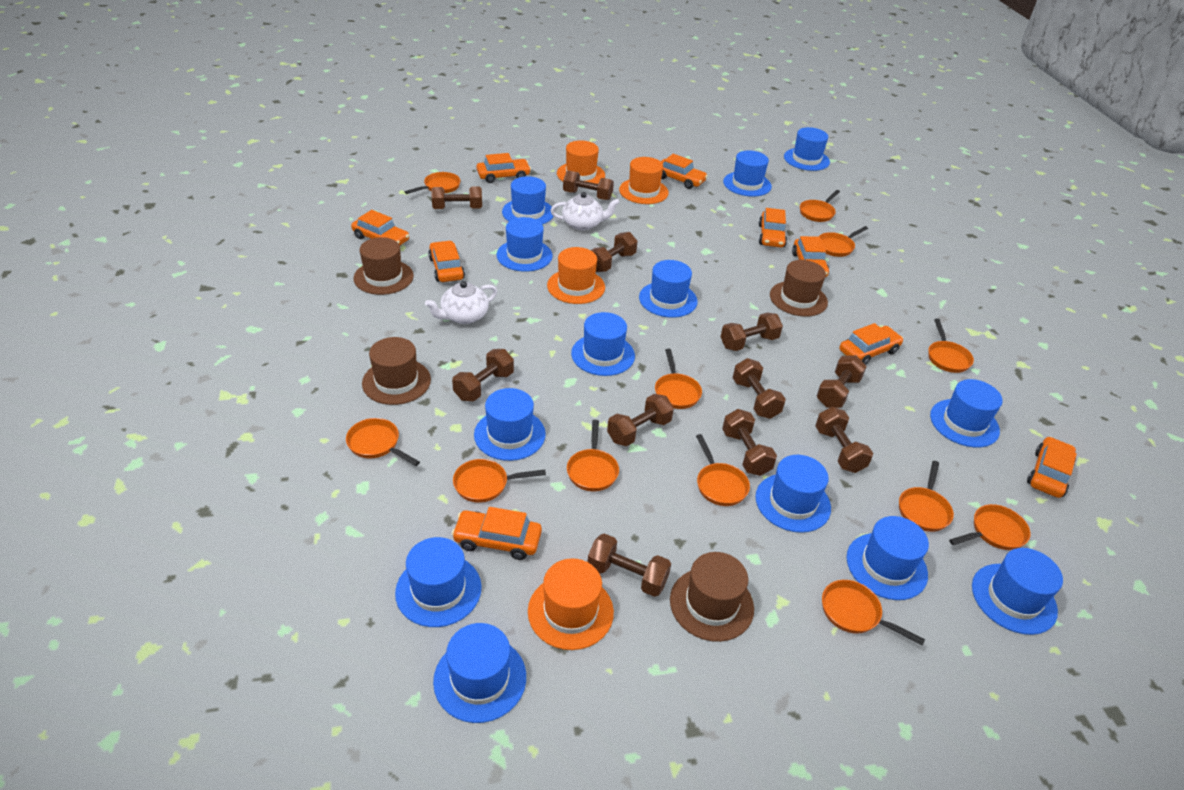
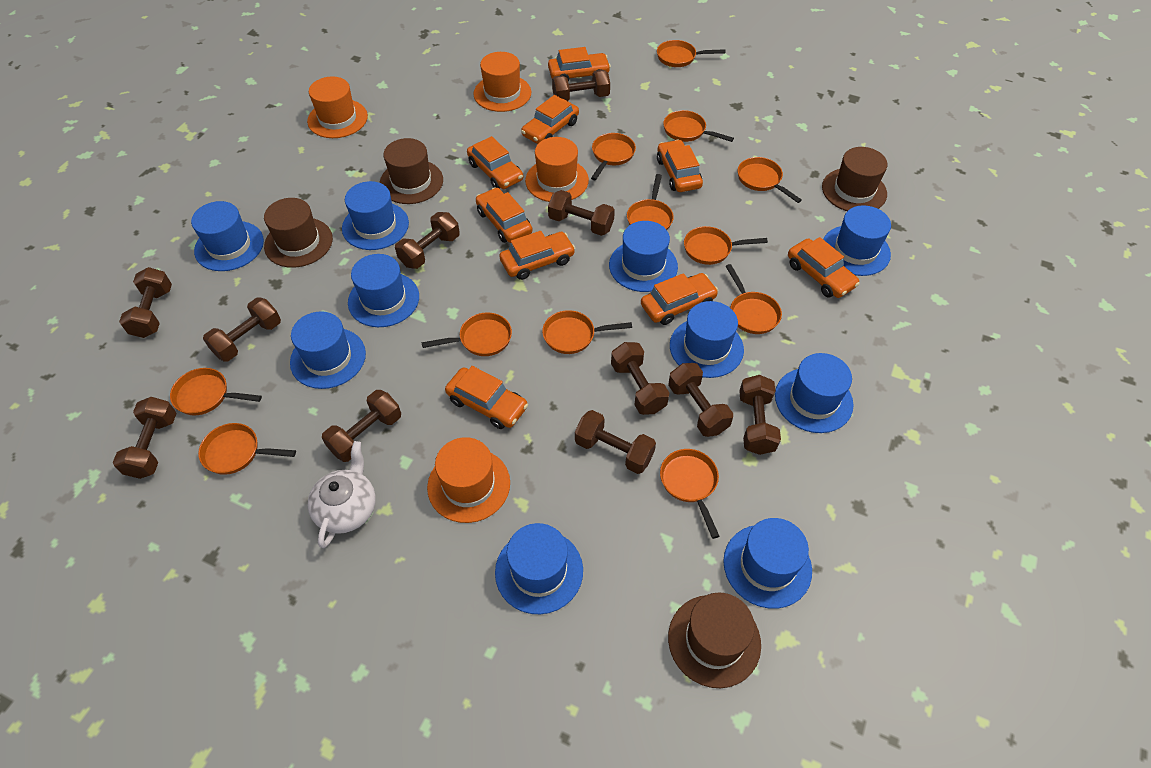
blue hat: 13 -> 10
white teapot: 2 -> 1

